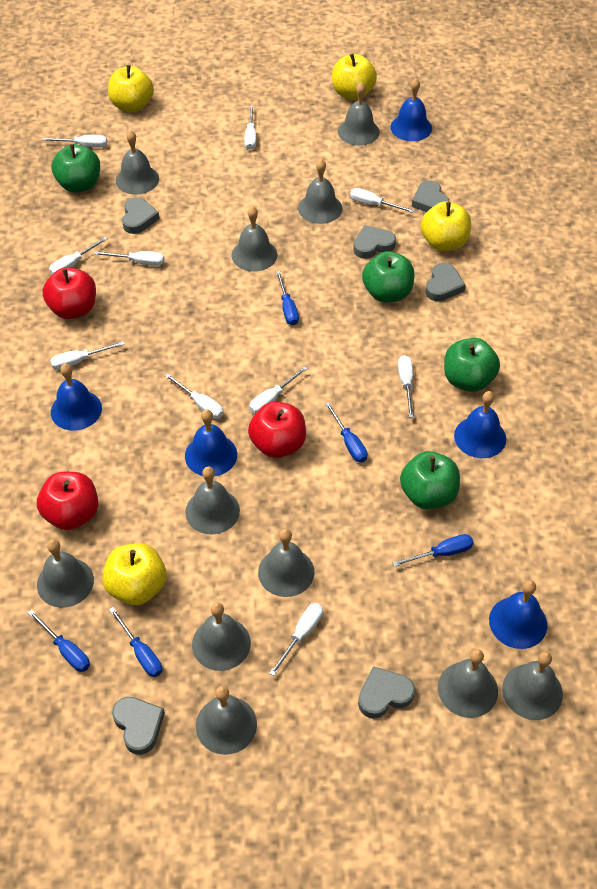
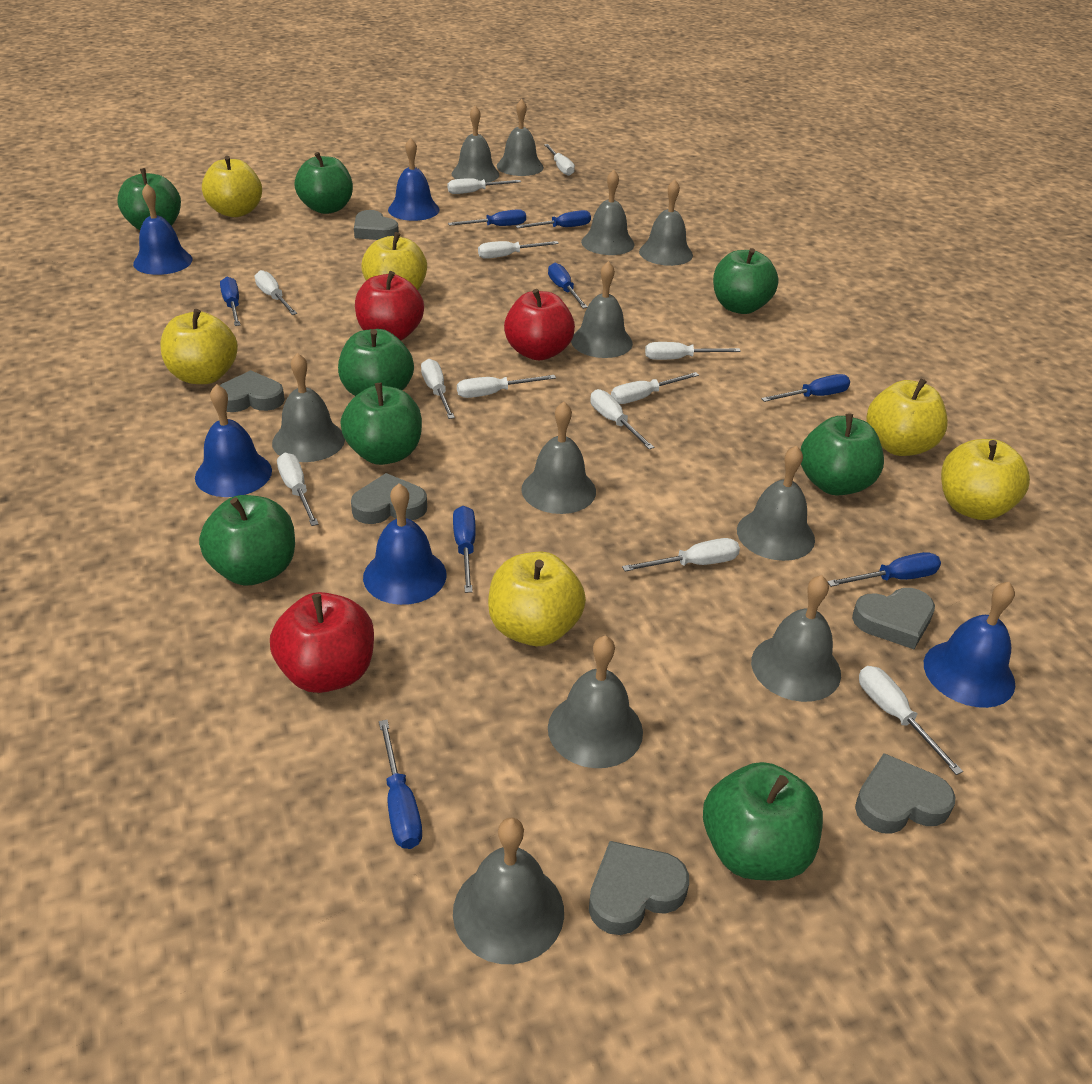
blue screwdriver: 5 -> 8
green apple: 4 -> 8
white screwdriver: 10 -> 12
yellow apple: 4 -> 6

